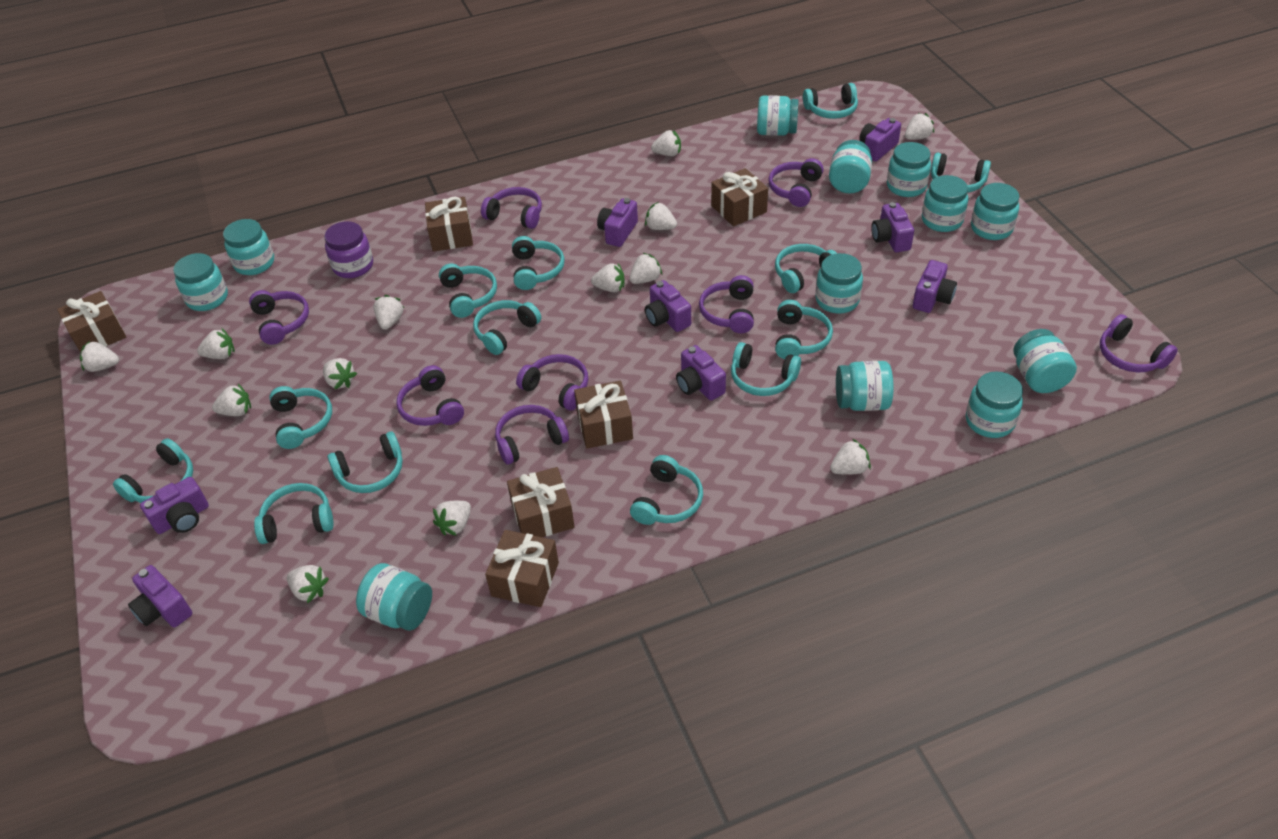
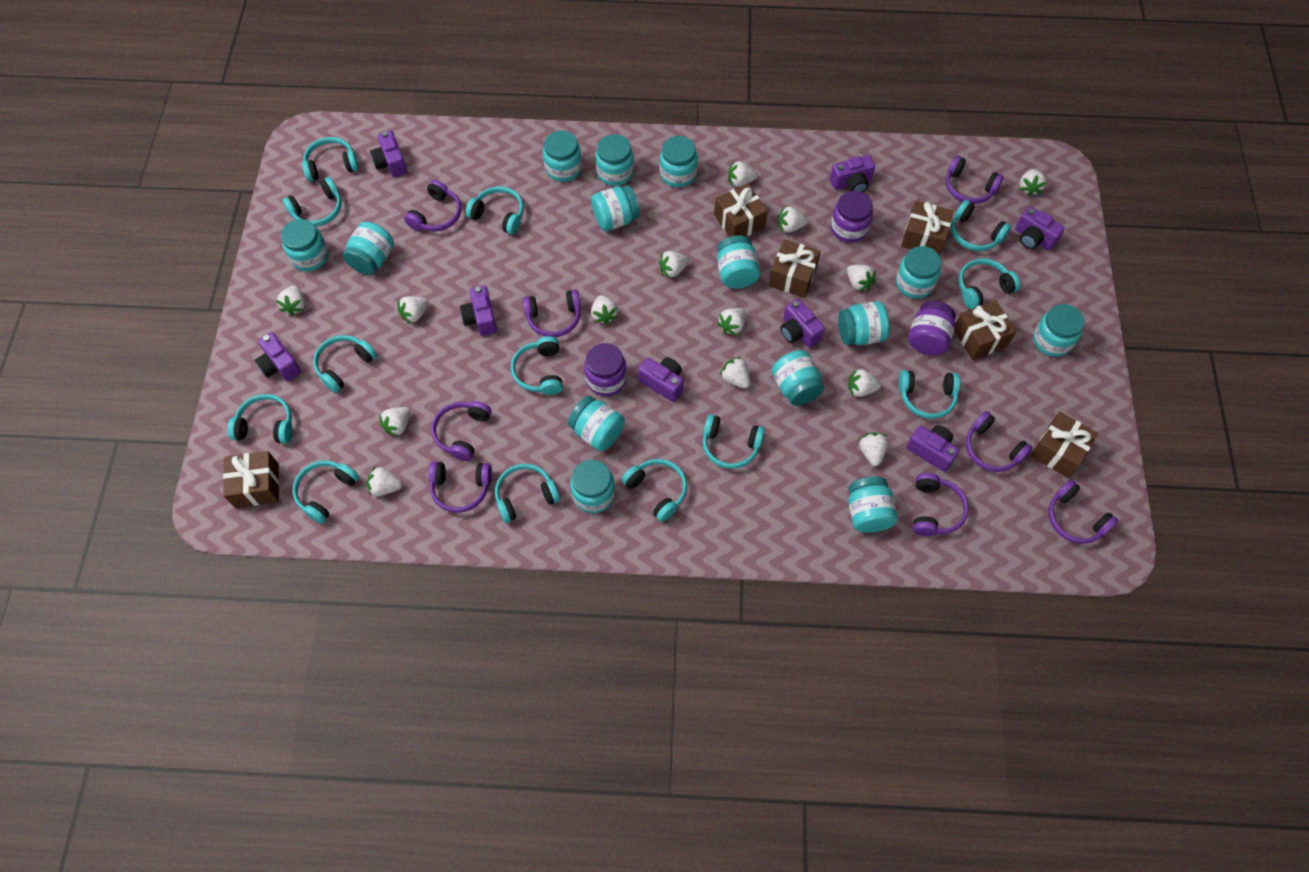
purple jar: 1 -> 3
turquoise jar: 12 -> 14
white strawberry: 13 -> 14

